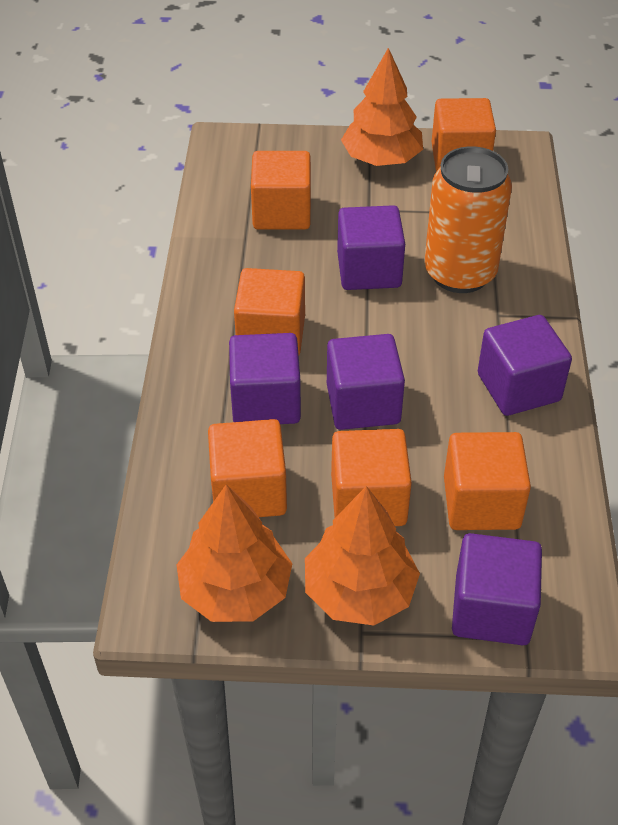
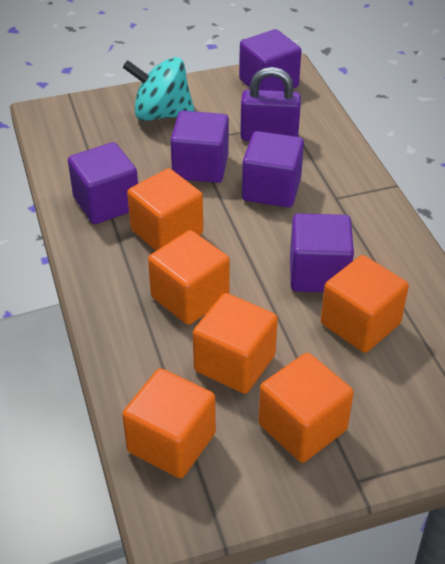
orange can: 1 -> 0
orange tree: 3 -> 0
purple padlock: 0 -> 1
turquoise spinning top: 0 -> 1

